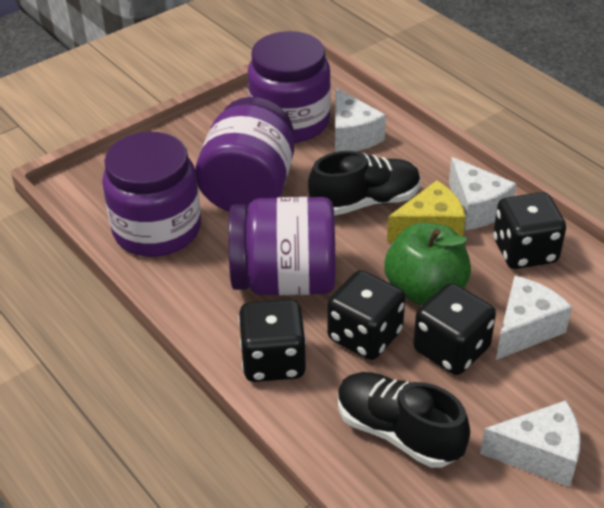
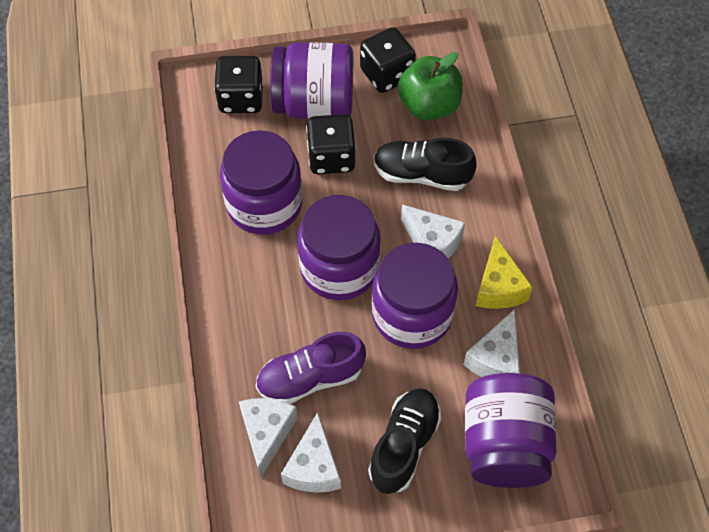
black dice: 4 -> 3
purple jar: 4 -> 5
purple shoe: 0 -> 1

